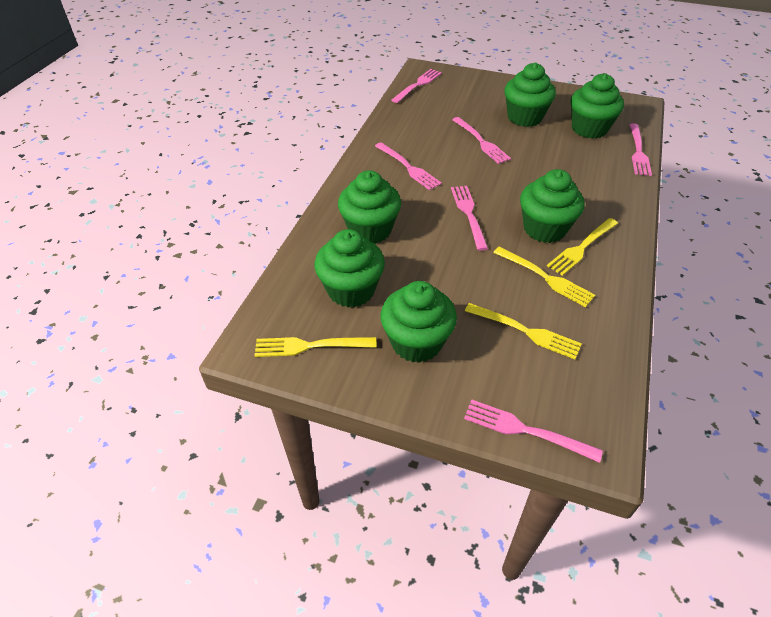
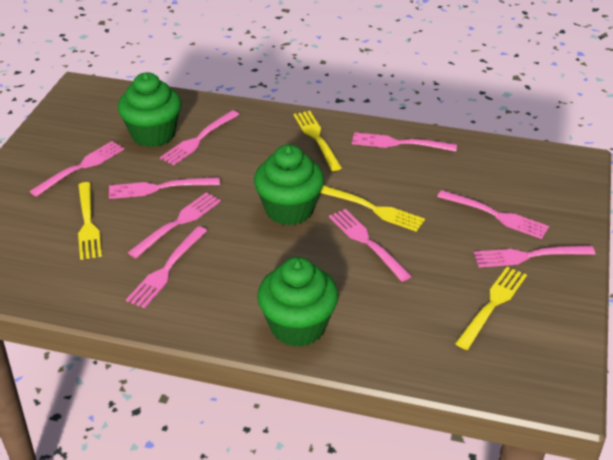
green cupcake: 6 -> 3
pink fork: 6 -> 9

